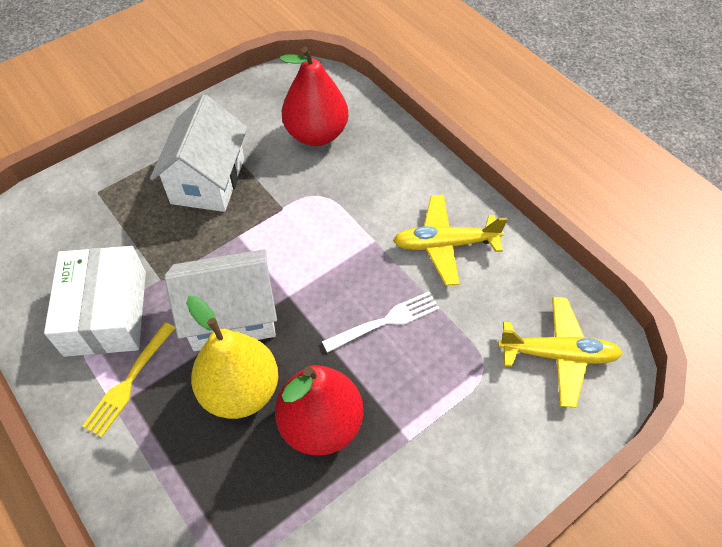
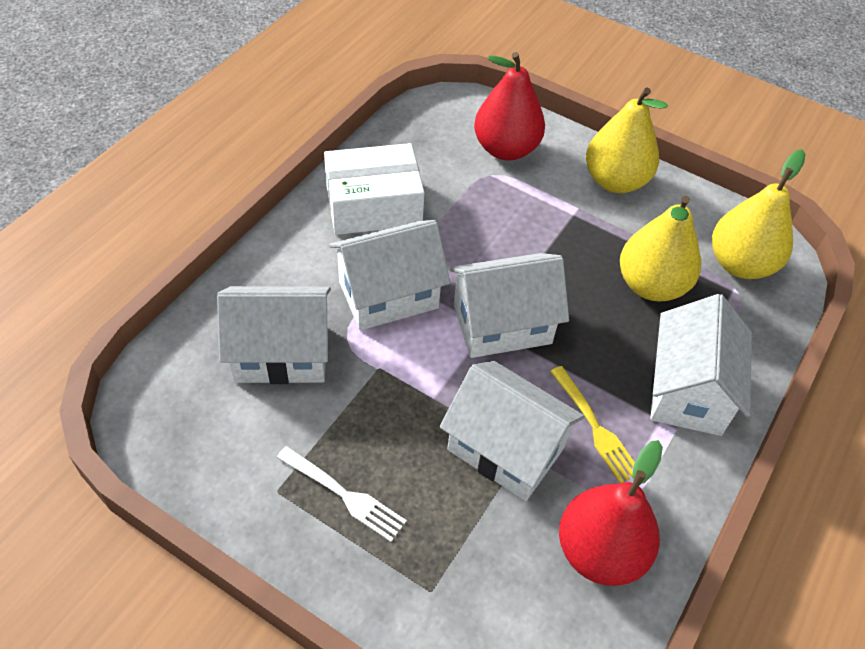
white house: 2 -> 5
yellow pear: 1 -> 3
yellow plane: 2 -> 0

